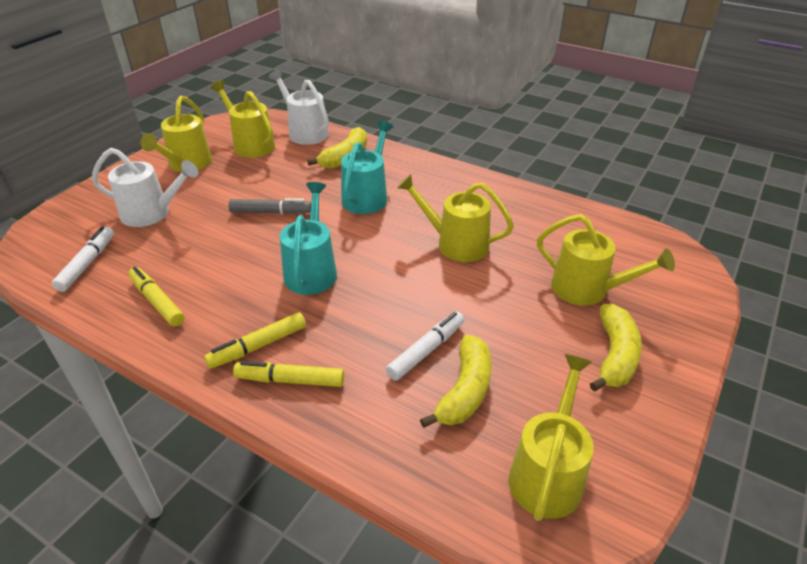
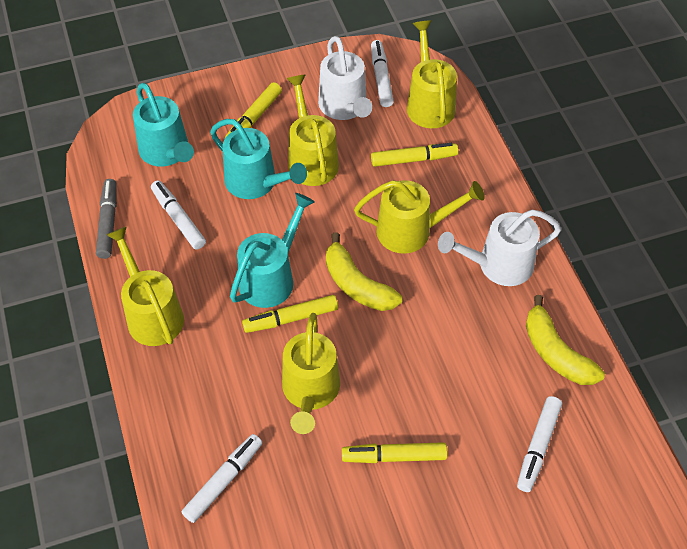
turquoise watering can: 2 -> 3
white marker: 2 -> 4
yellow banana: 3 -> 2
yellow marker: 3 -> 4

